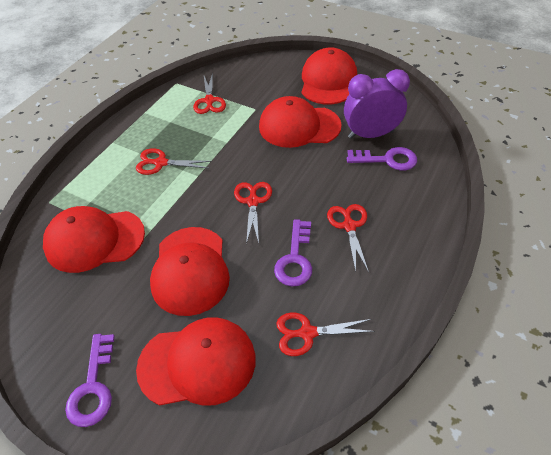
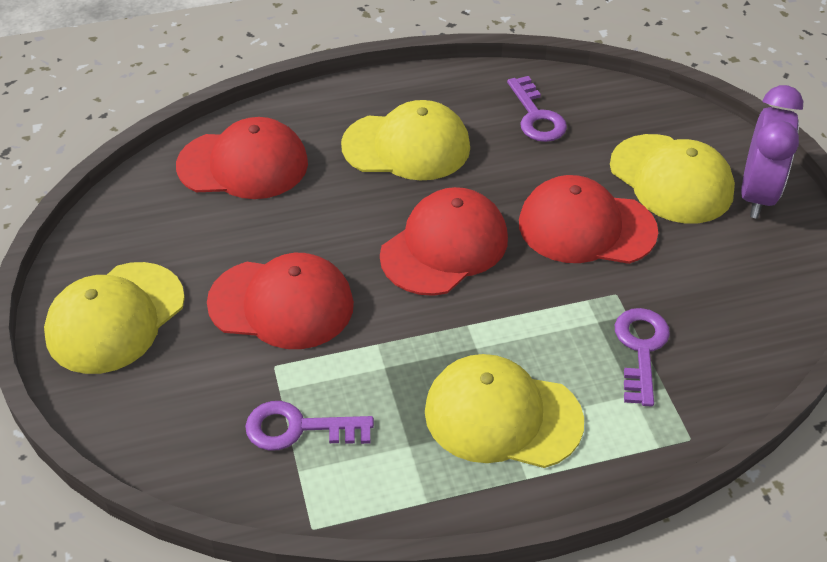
red cap: 5 -> 4
red scissors: 5 -> 0
yellow cap: 0 -> 4

